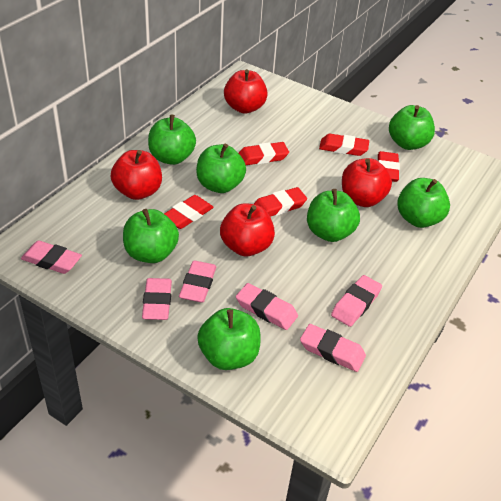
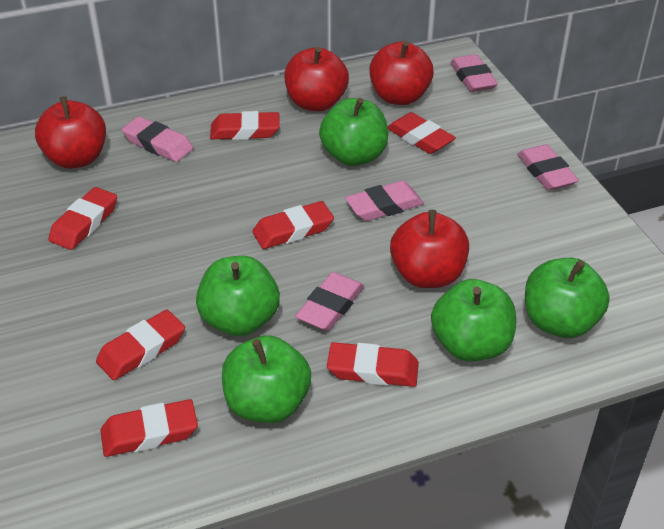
green apple: 7 -> 5
pink eraser: 6 -> 5
red eraser: 5 -> 7

